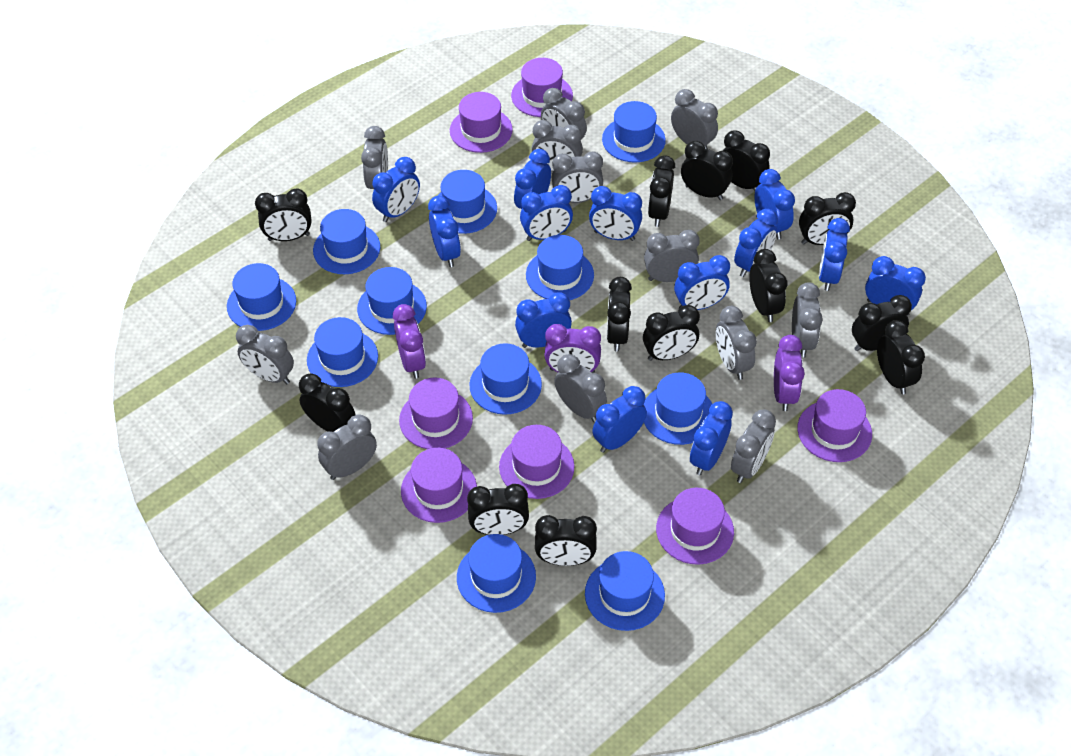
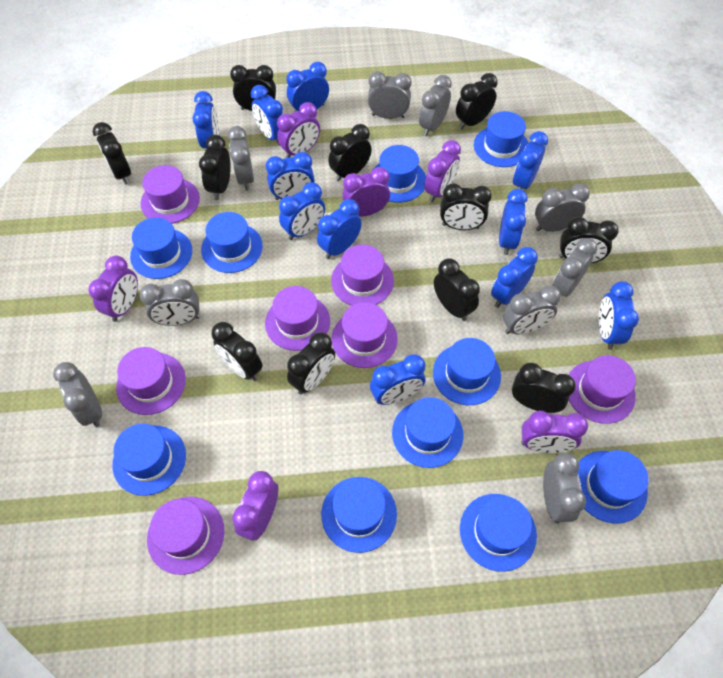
black clock: 13 -> 11
blue clock: 13 -> 11
blue hat: 11 -> 10
grey clock: 12 -> 9
purple clock: 3 -> 6

